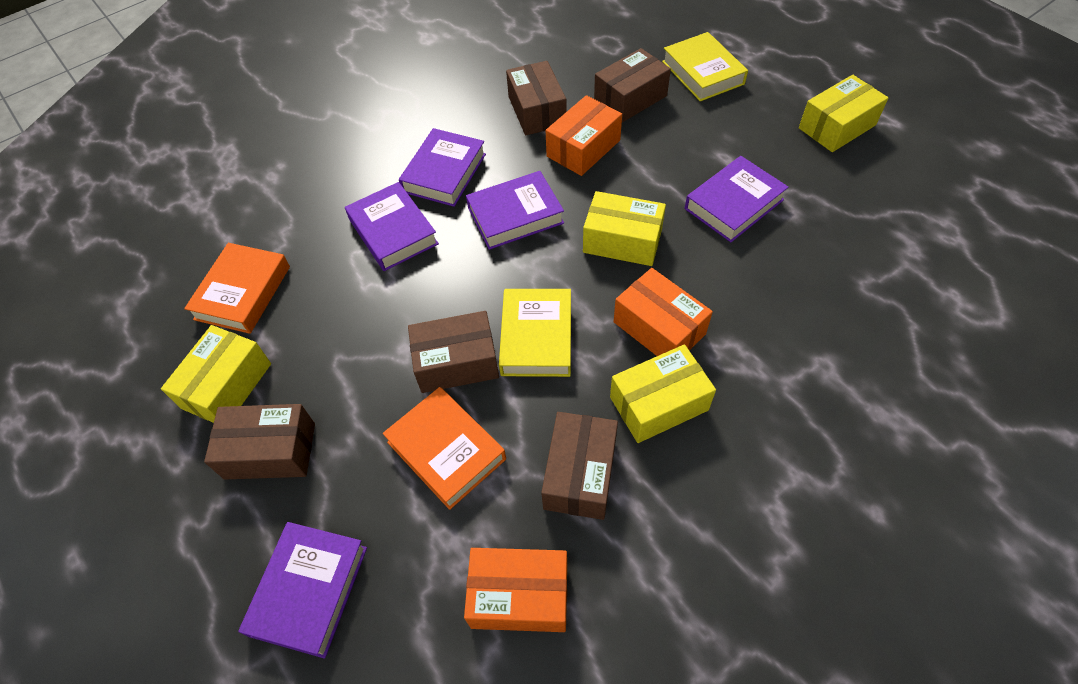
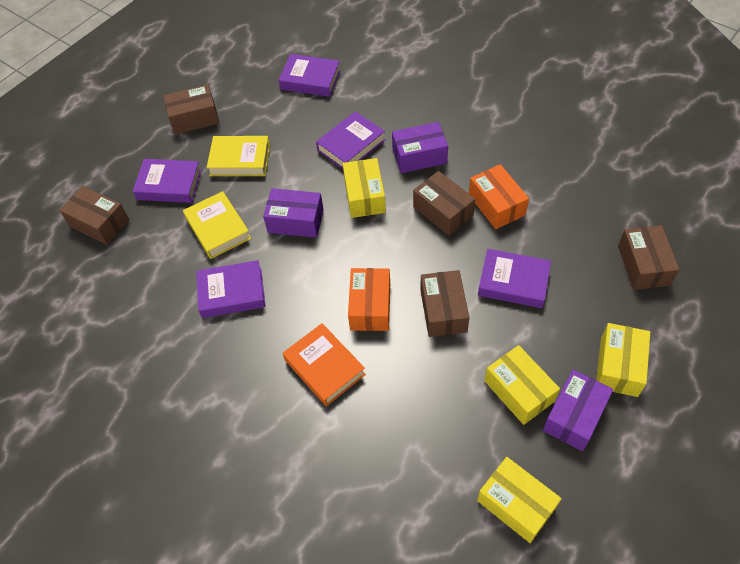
orange book: 2 -> 1
orange box: 3 -> 2
purple box: 0 -> 3

